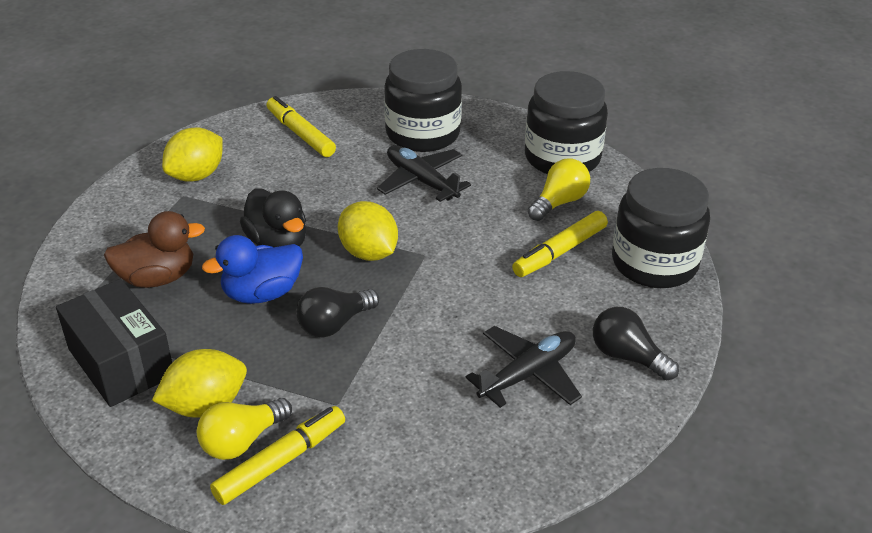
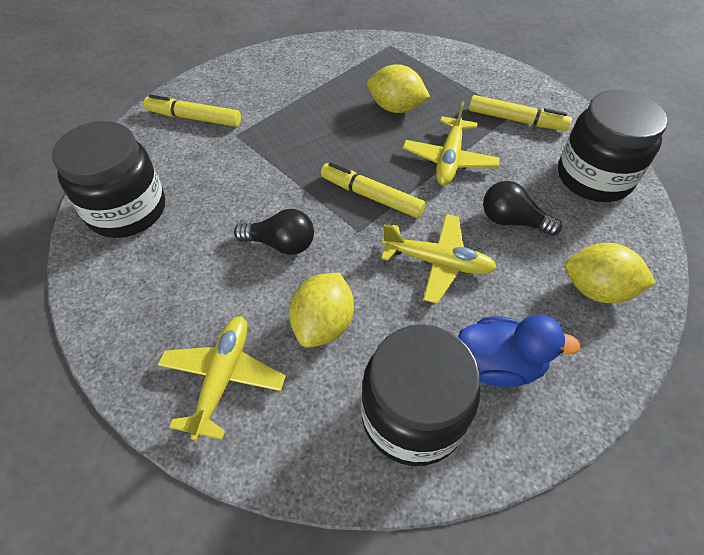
black box: 1 -> 0
black duck: 1 -> 0
black plane: 2 -> 0
brown duck: 1 -> 0
yellow light bulb: 2 -> 0
yellow plane: 0 -> 3

